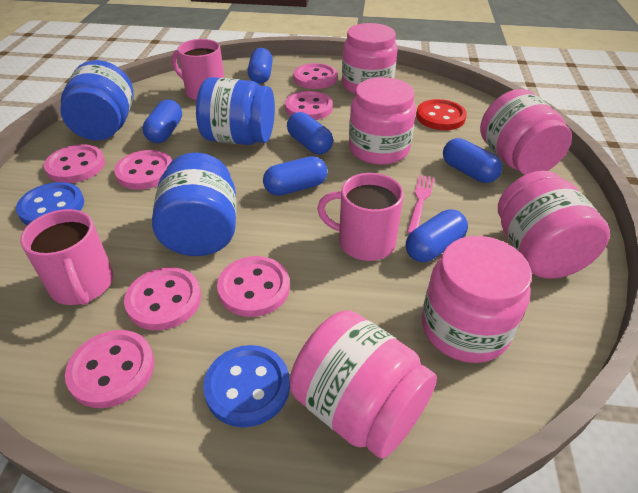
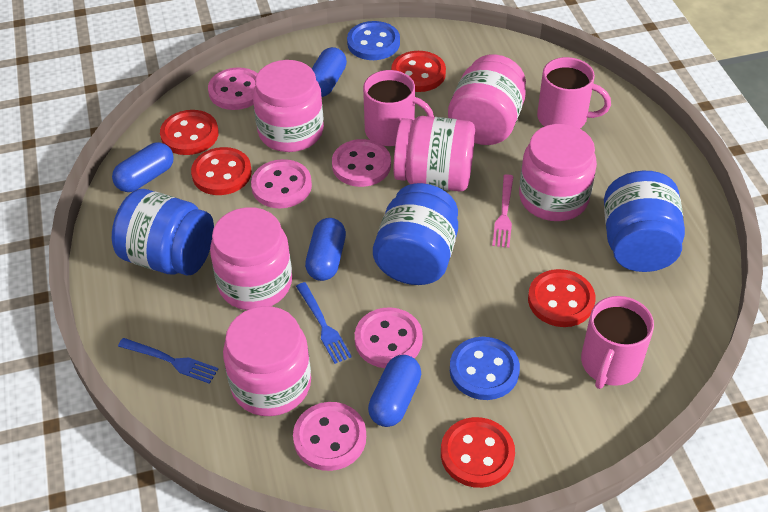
blue capsule: 6 -> 4
blue fork: 0 -> 2
pink button: 7 -> 5
red button: 1 -> 5

